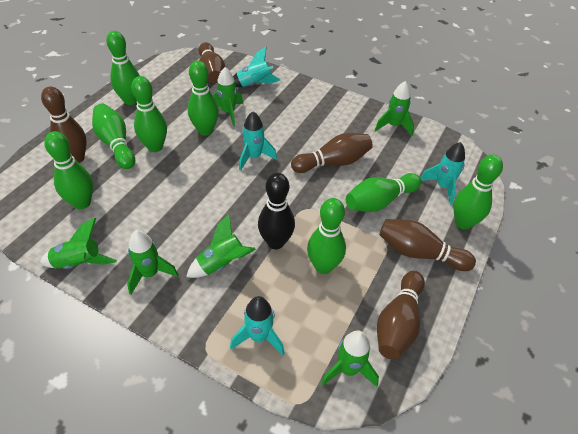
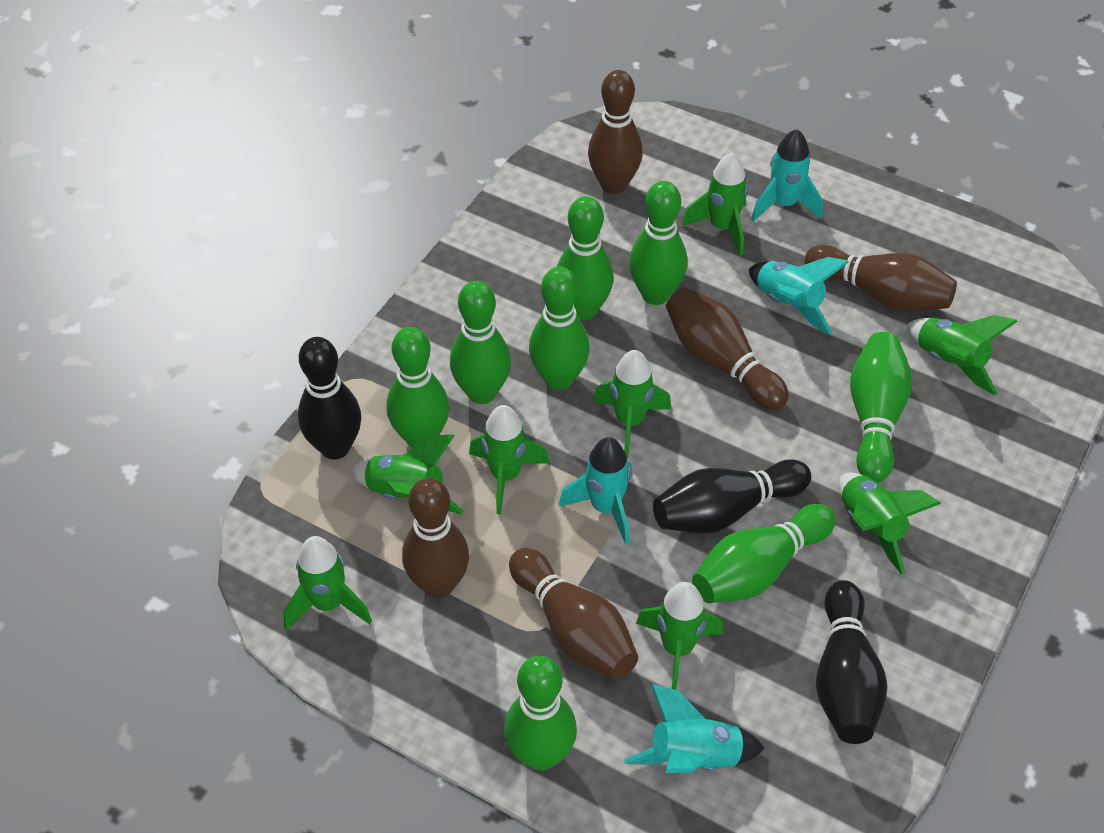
black bowling pin: 1 -> 3
green rocket: 6 -> 8

